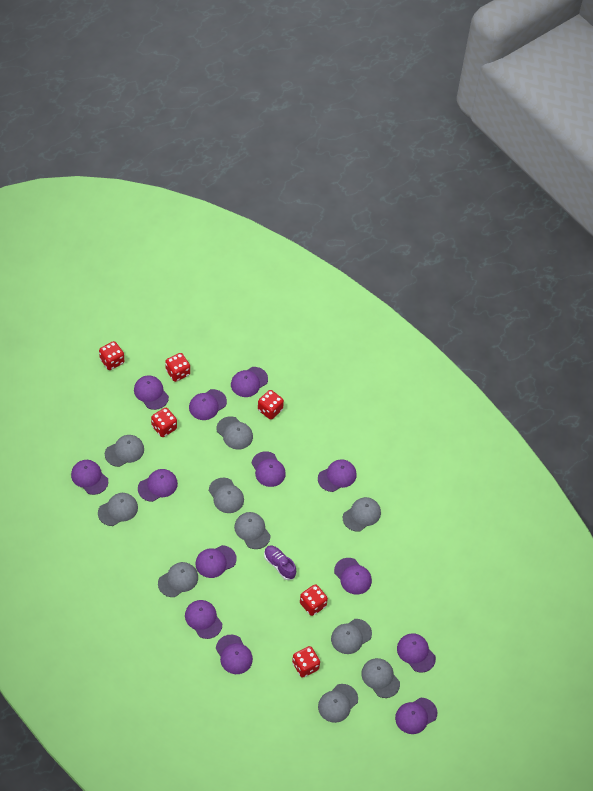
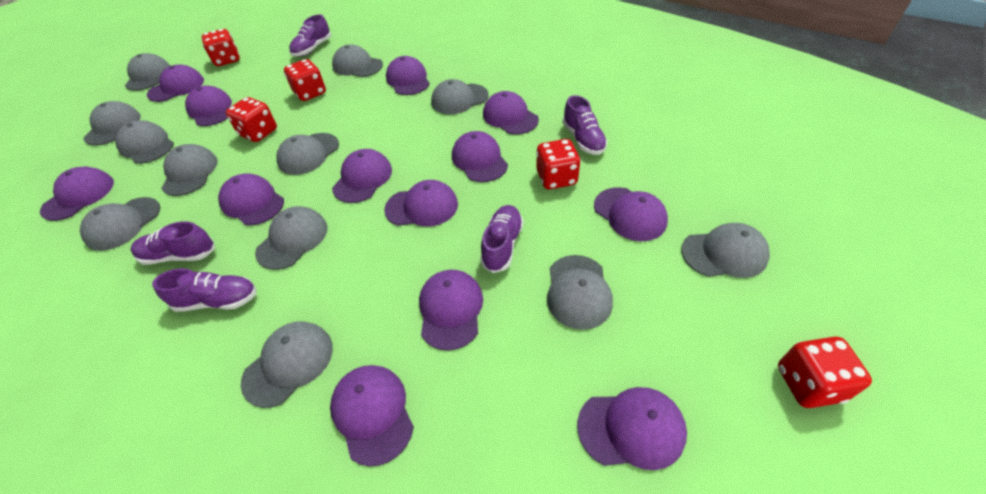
grey cap: 10 -> 12
purple shoe: 1 -> 5
red dice: 6 -> 5

